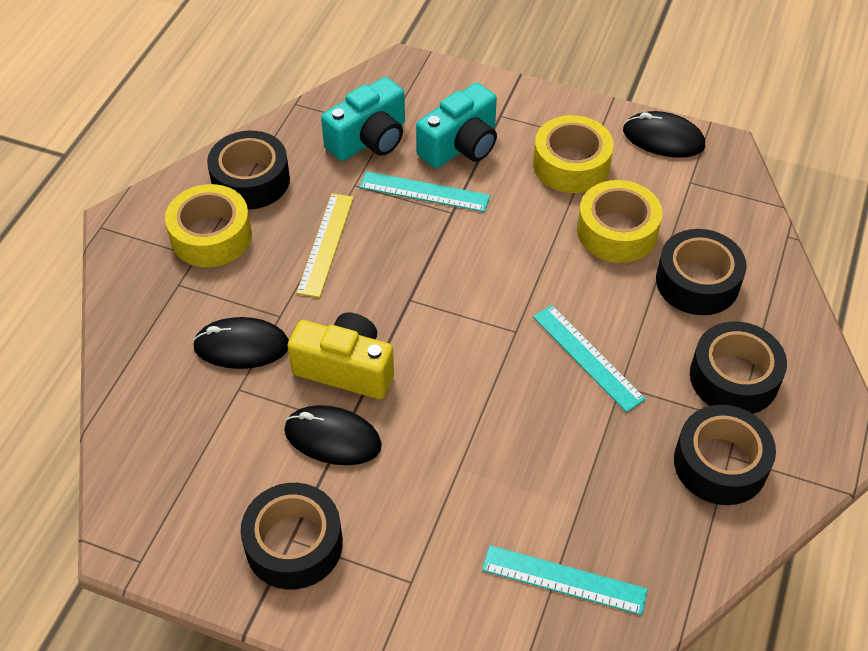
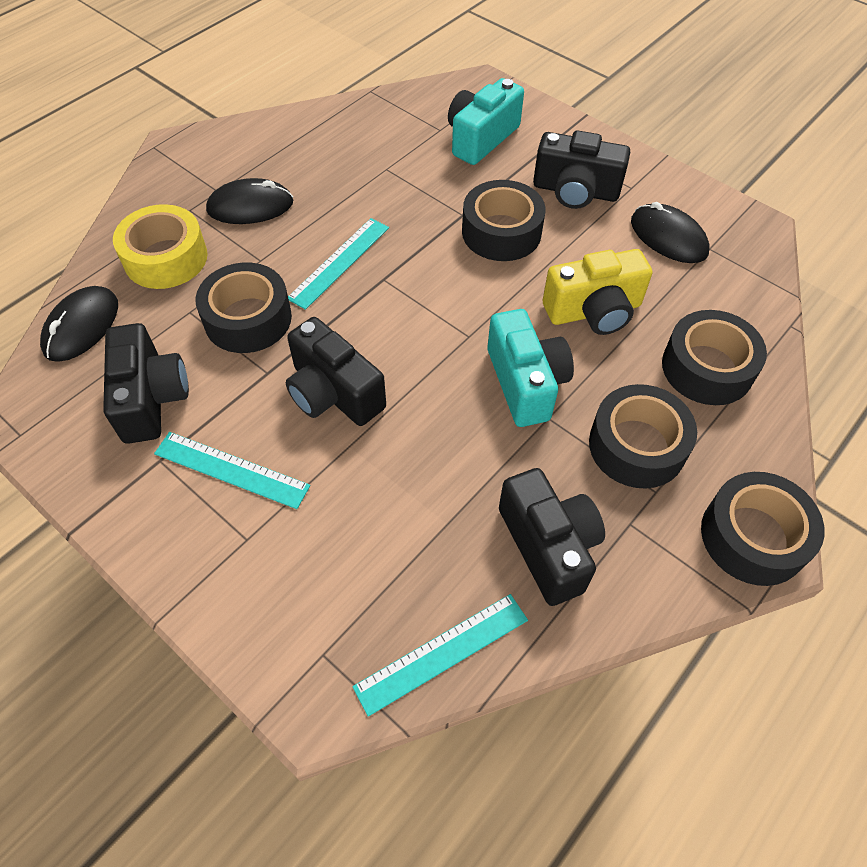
black camera: 0 -> 4
yellow ruler: 1 -> 0
yellow tape: 3 -> 1

